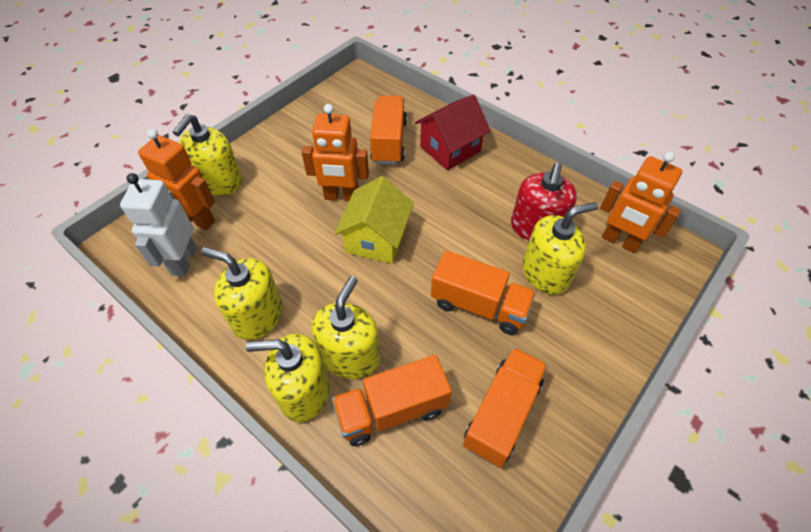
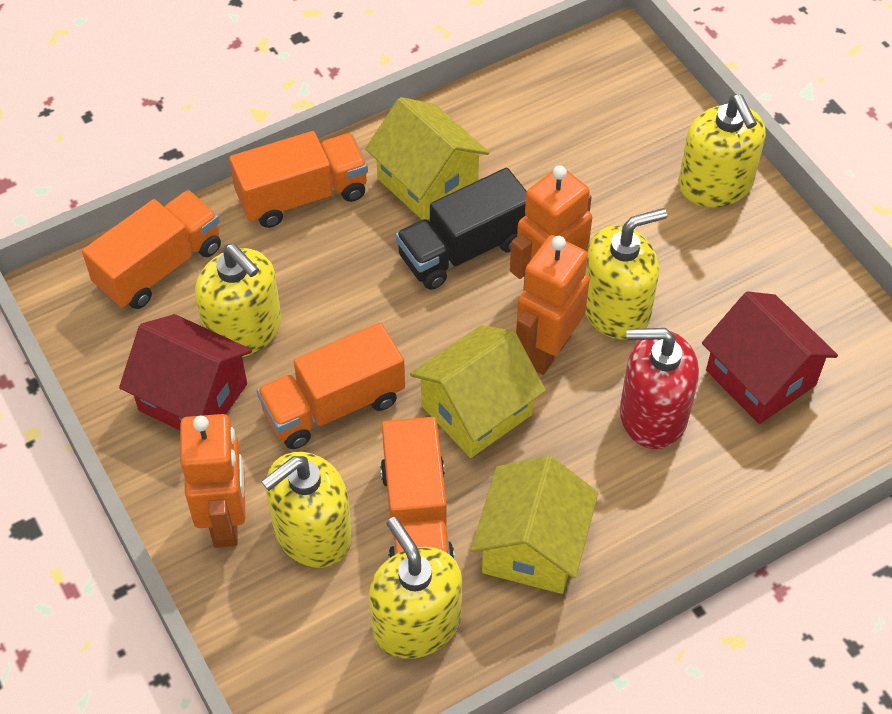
black truck: 0 -> 1
red house: 1 -> 2
white robot: 1 -> 0
yellow house: 1 -> 3

